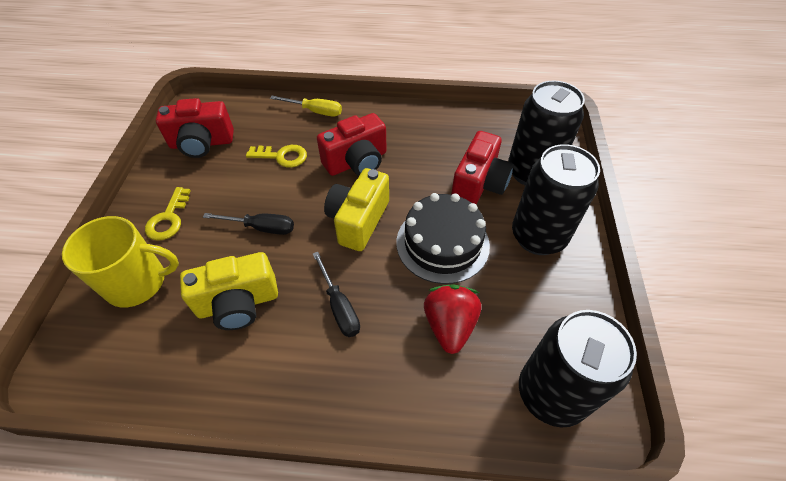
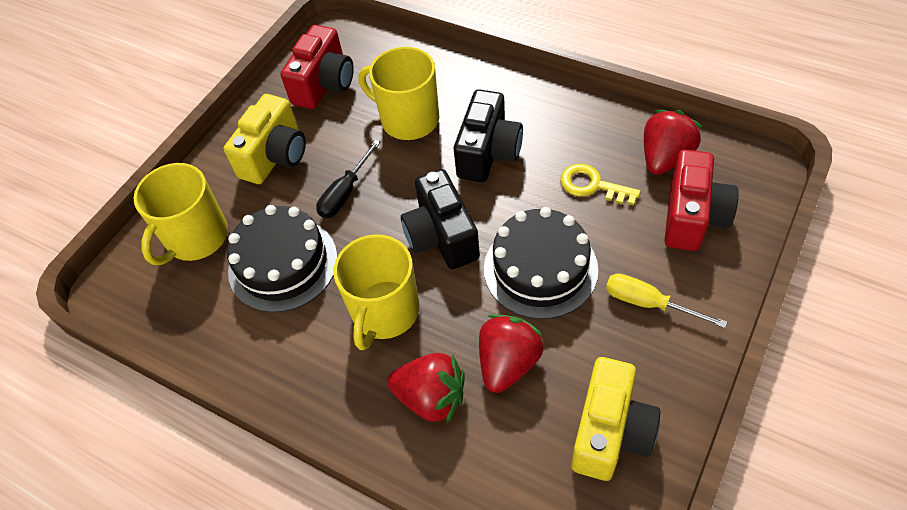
black cake: 1 -> 2
black camera: 0 -> 2
black can: 3 -> 0
black screwdriver: 2 -> 1
red camera: 3 -> 2
red strawberry: 1 -> 3
yellow key: 2 -> 1
yellow mug: 1 -> 3

